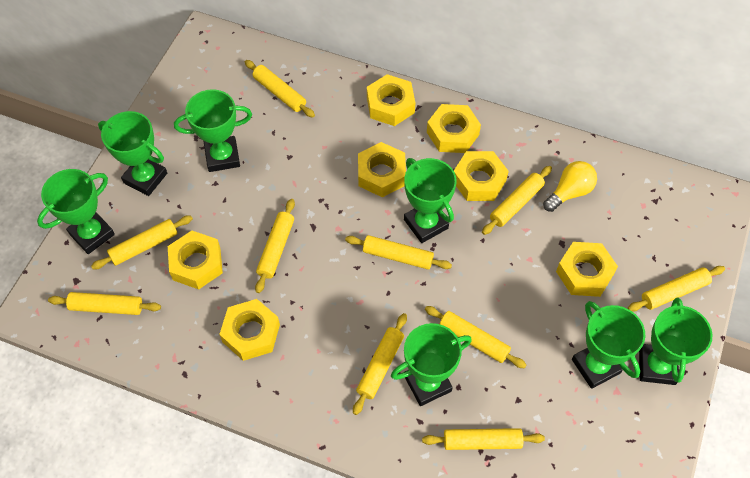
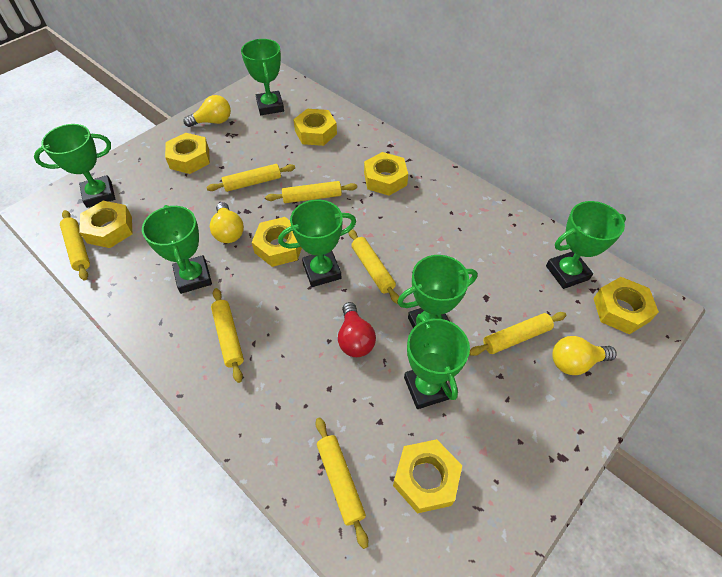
red light bulb: 0 -> 1
yellow light bulb: 1 -> 3
yellow rolling pin: 10 -> 7

